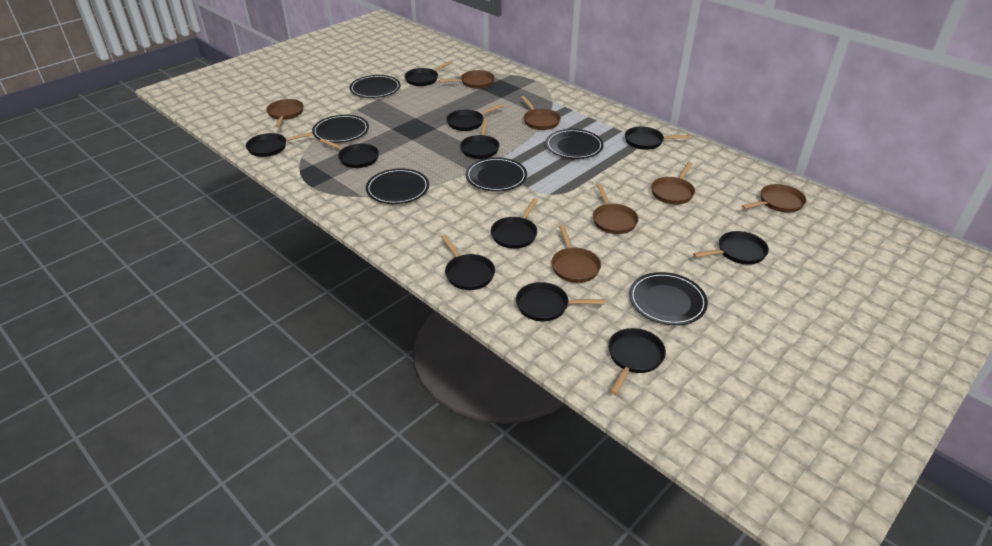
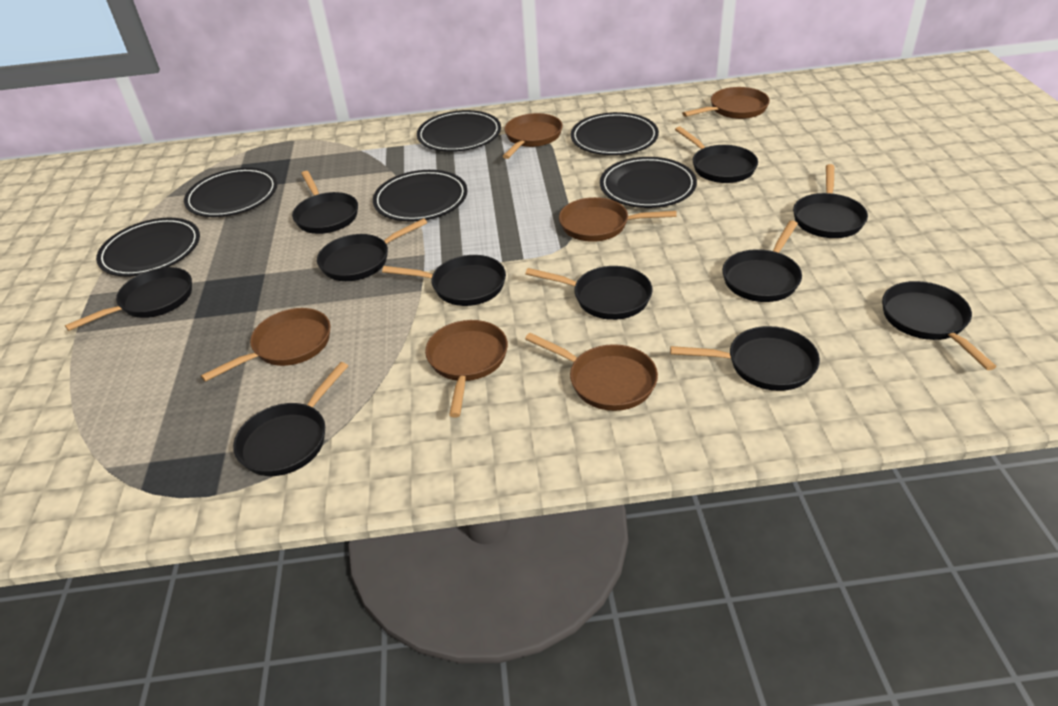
brown pan: 7 -> 6

